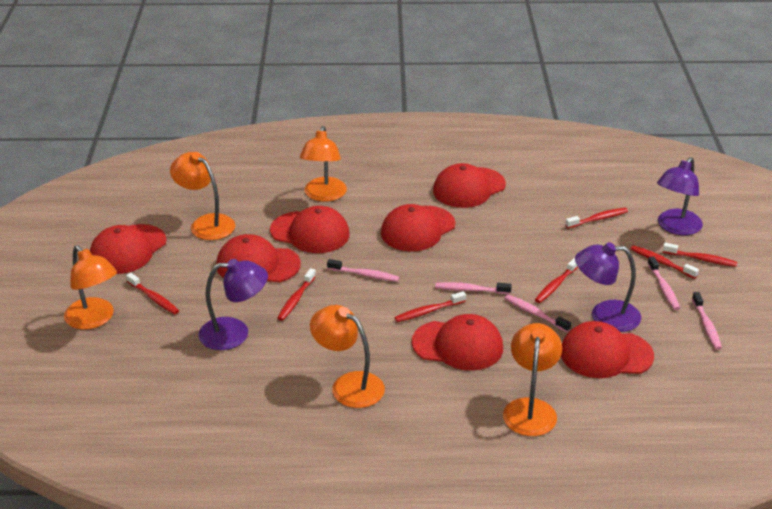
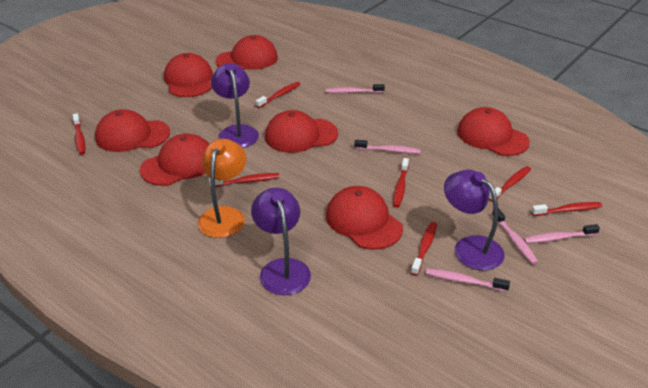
orange lamp: 5 -> 1

